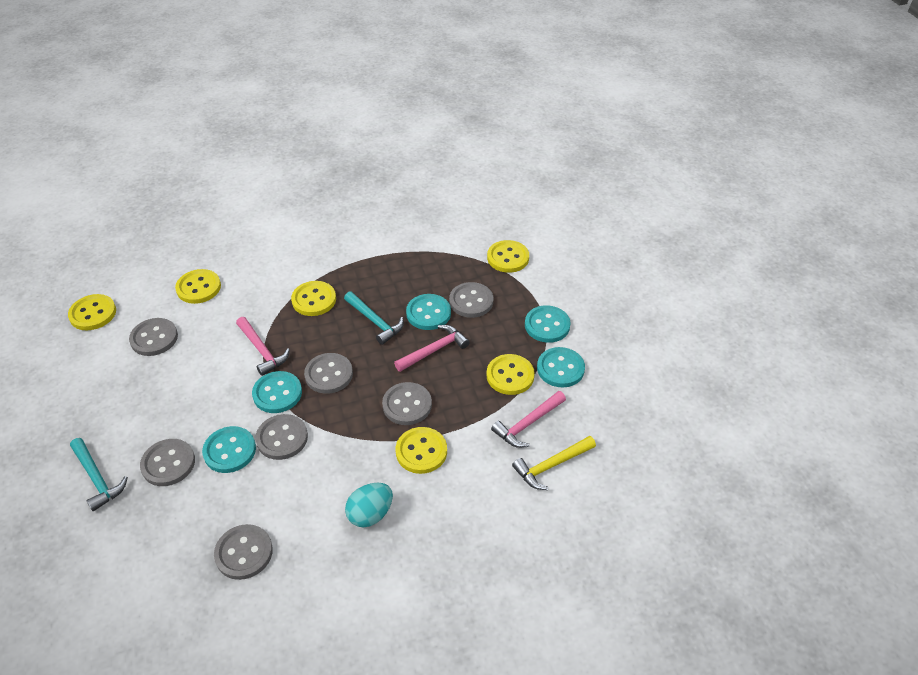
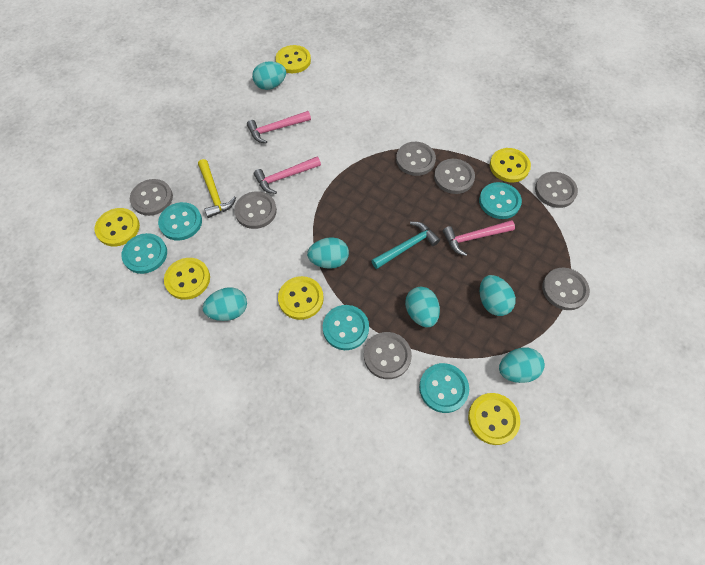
turquoise egg: 1 -> 6
turquoise hammer: 2 -> 1

